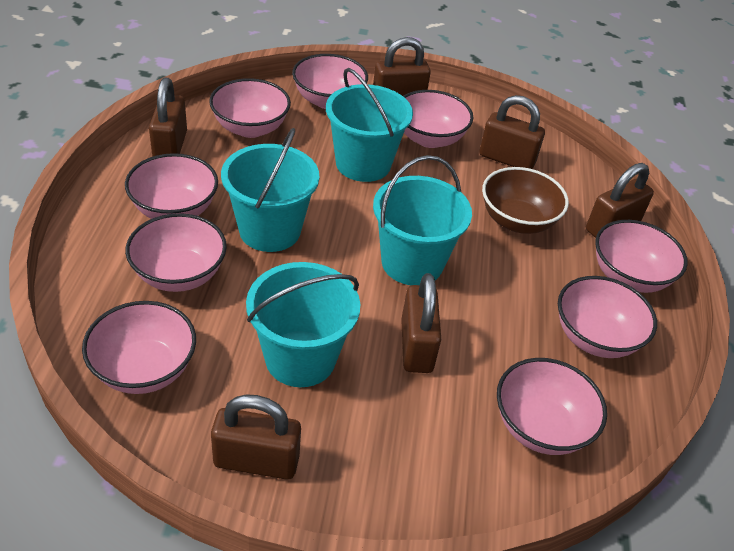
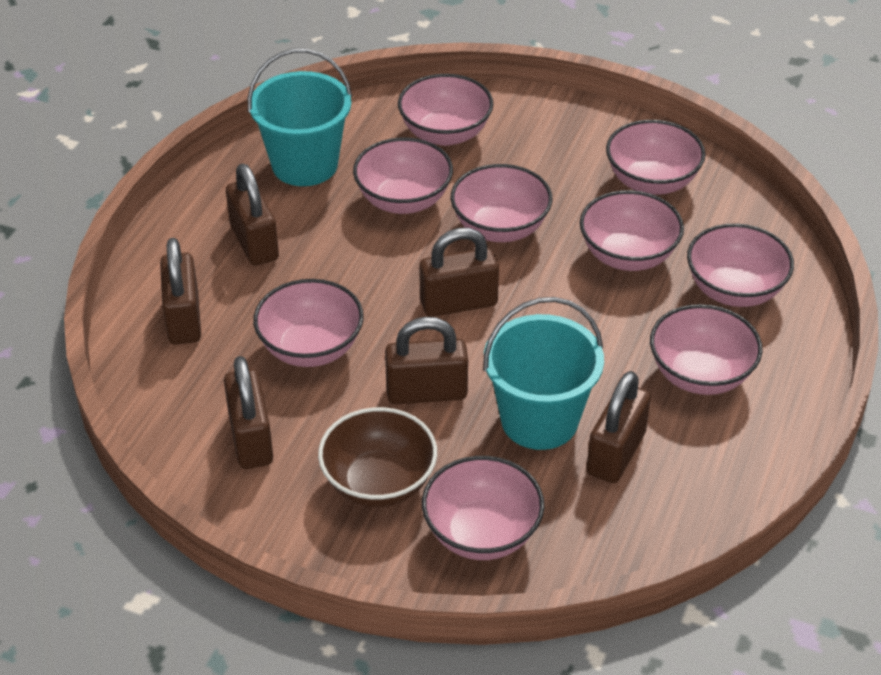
turquoise bucket: 4 -> 2

